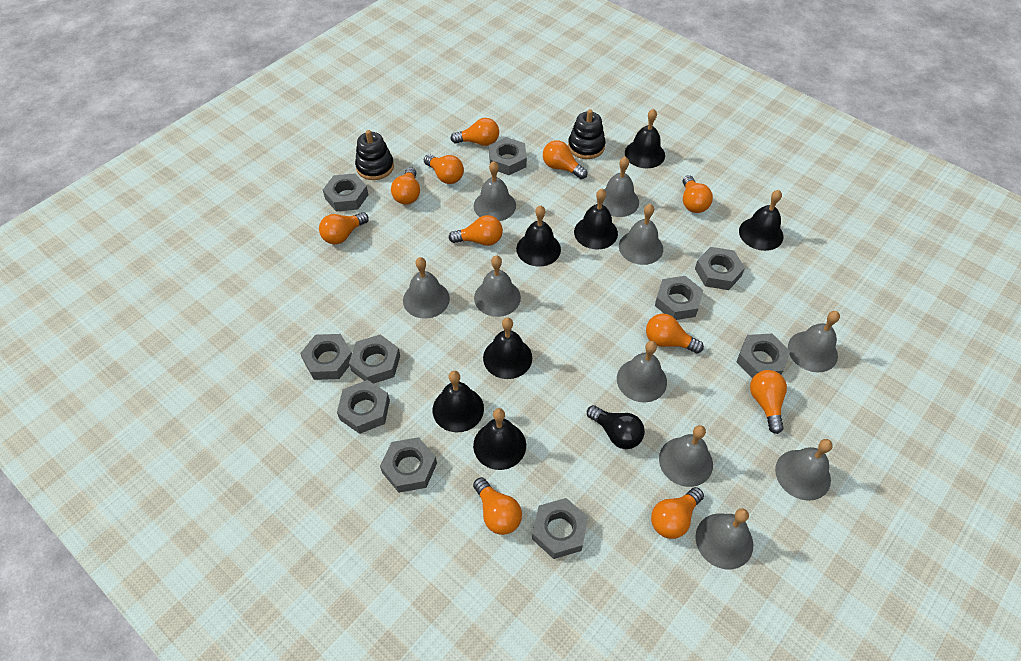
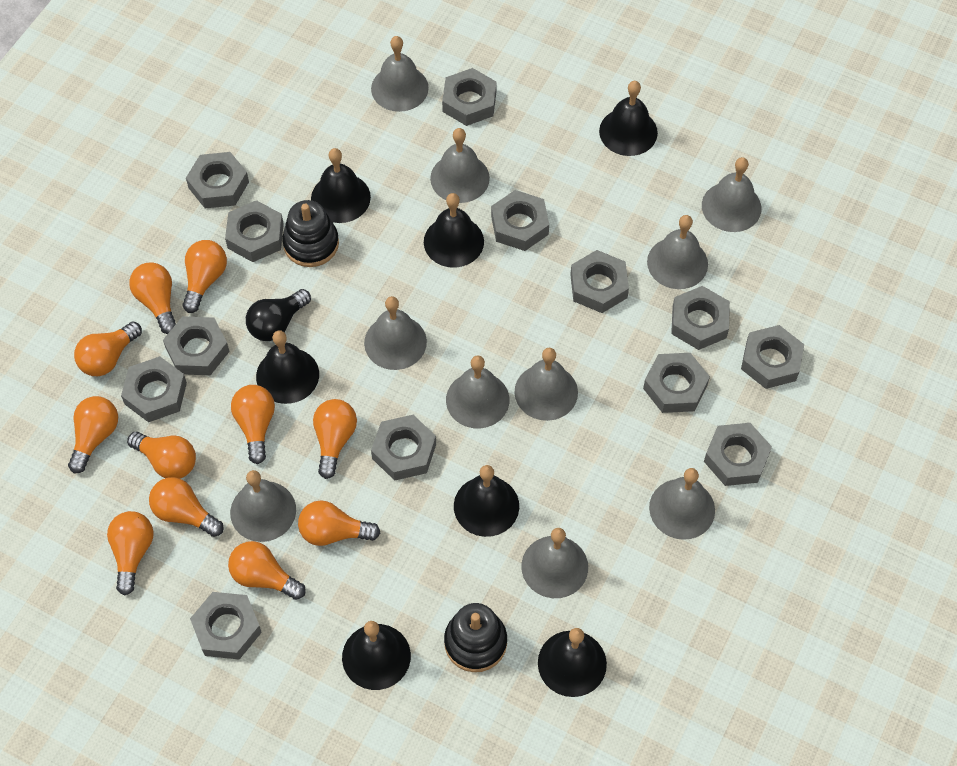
grey nut: 10 -> 13

